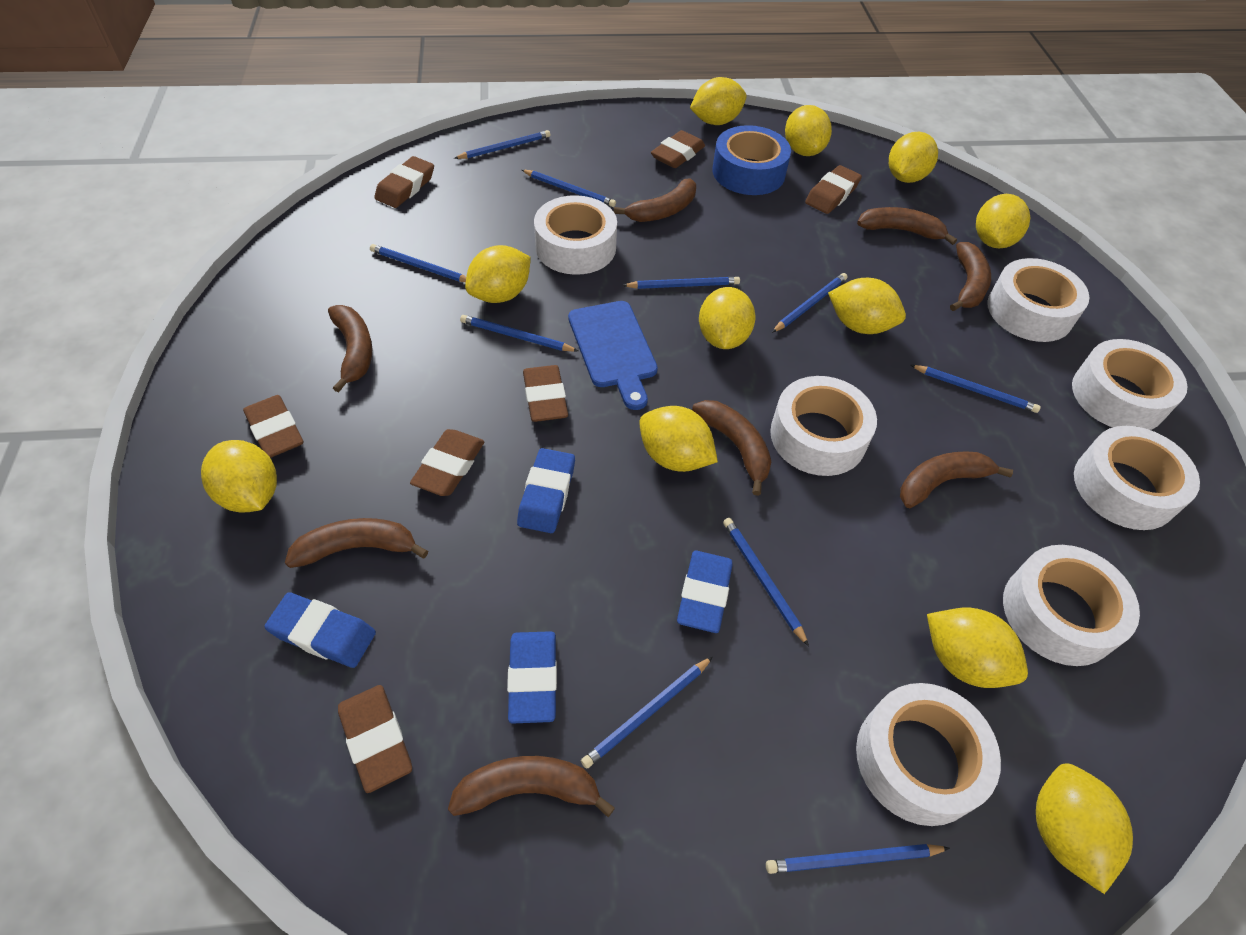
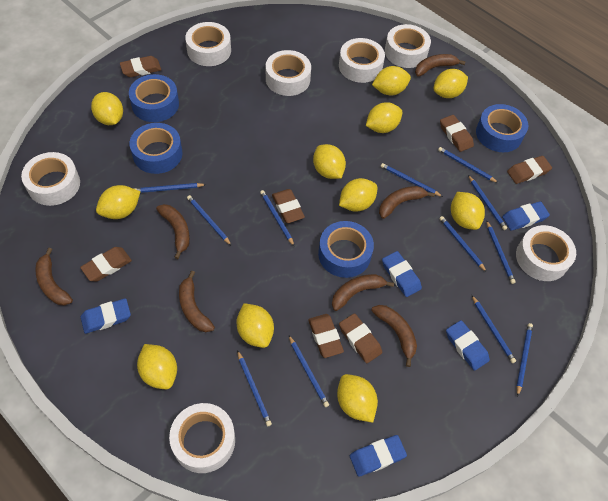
blue cutting board: 1 -> 0
blue eraser: 4 -> 5
blue pencil: 10 -> 12
blue tape: 1 -> 4
brown banana: 8 -> 7

